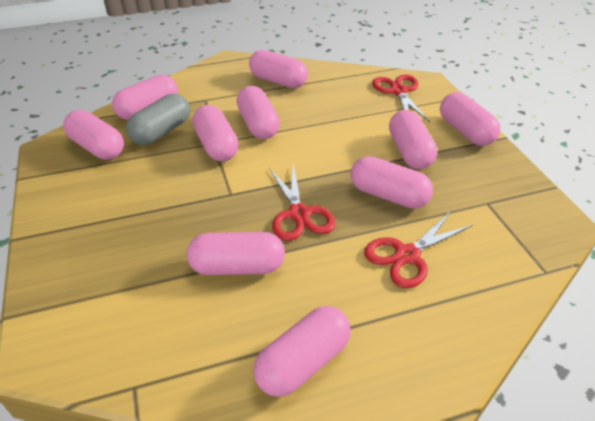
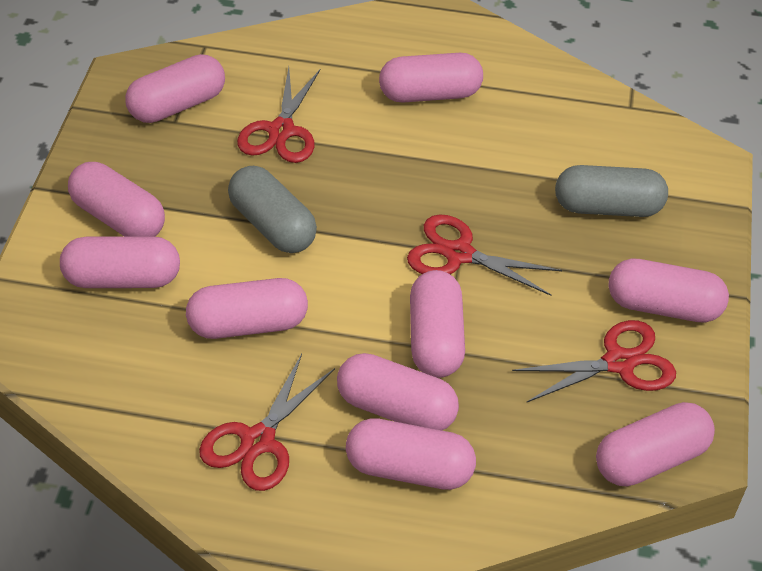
grey capsule: 1 -> 2
red scissors: 3 -> 4

